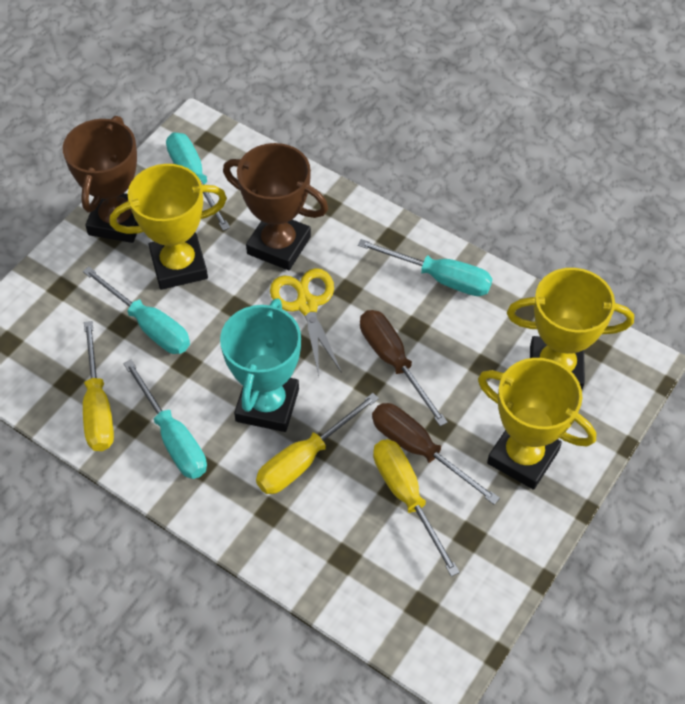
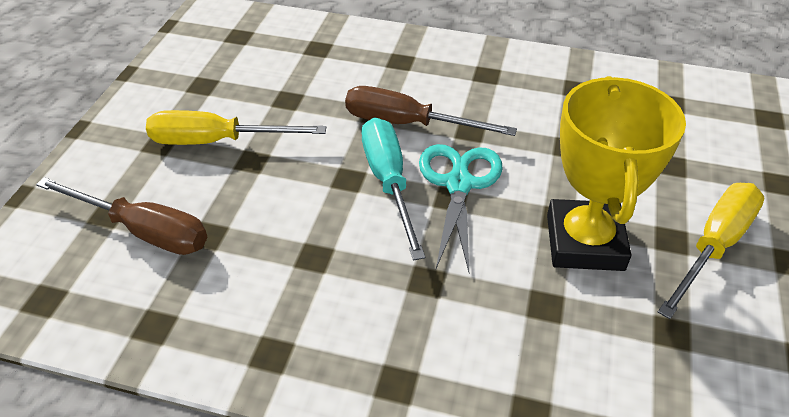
brown trophy: 2 -> 0
turquoise scissors: 0 -> 1
turquoise screwdriver: 4 -> 1
turquoise trophy: 1 -> 0
yellow scissors: 1 -> 0
yellow screwdriver: 3 -> 2
yellow trophy: 3 -> 1

